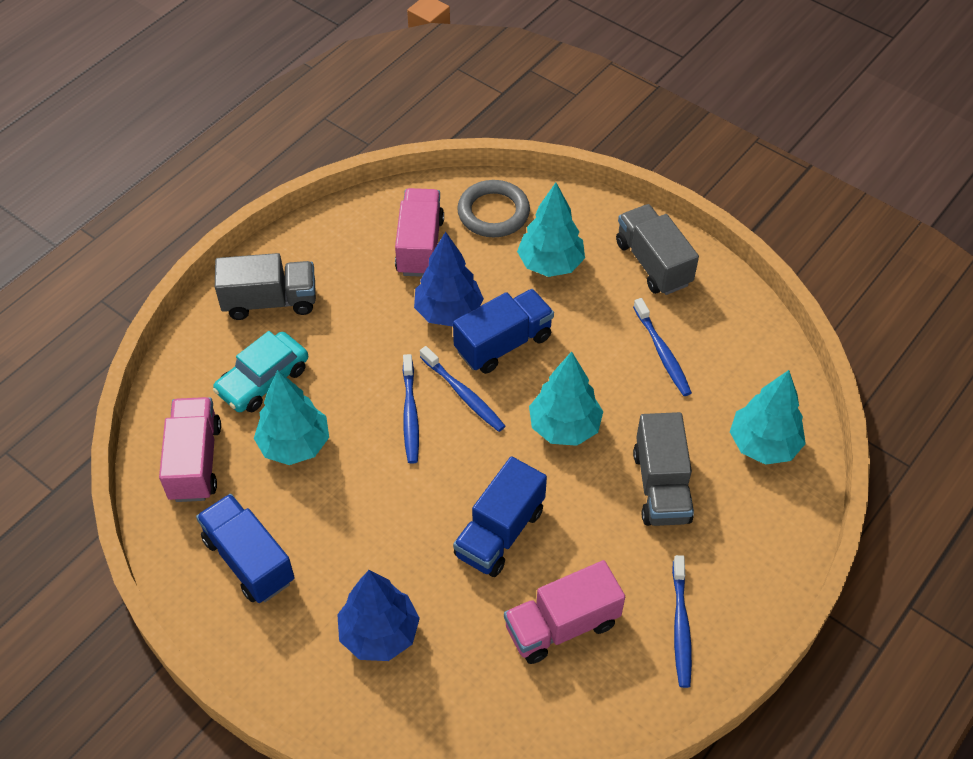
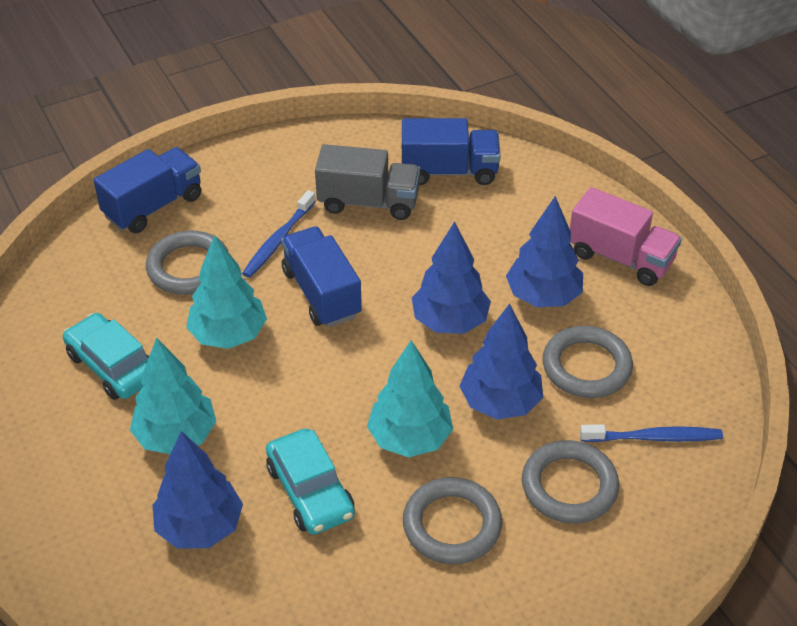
blue toothbrush: 4 -> 2
blue tree: 2 -> 4
grey ring: 1 -> 4
grey truck: 3 -> 1
pink truck: 3 -> 1
turquoise car: 1 -> 2
turquoise tree: 4 -> 3

